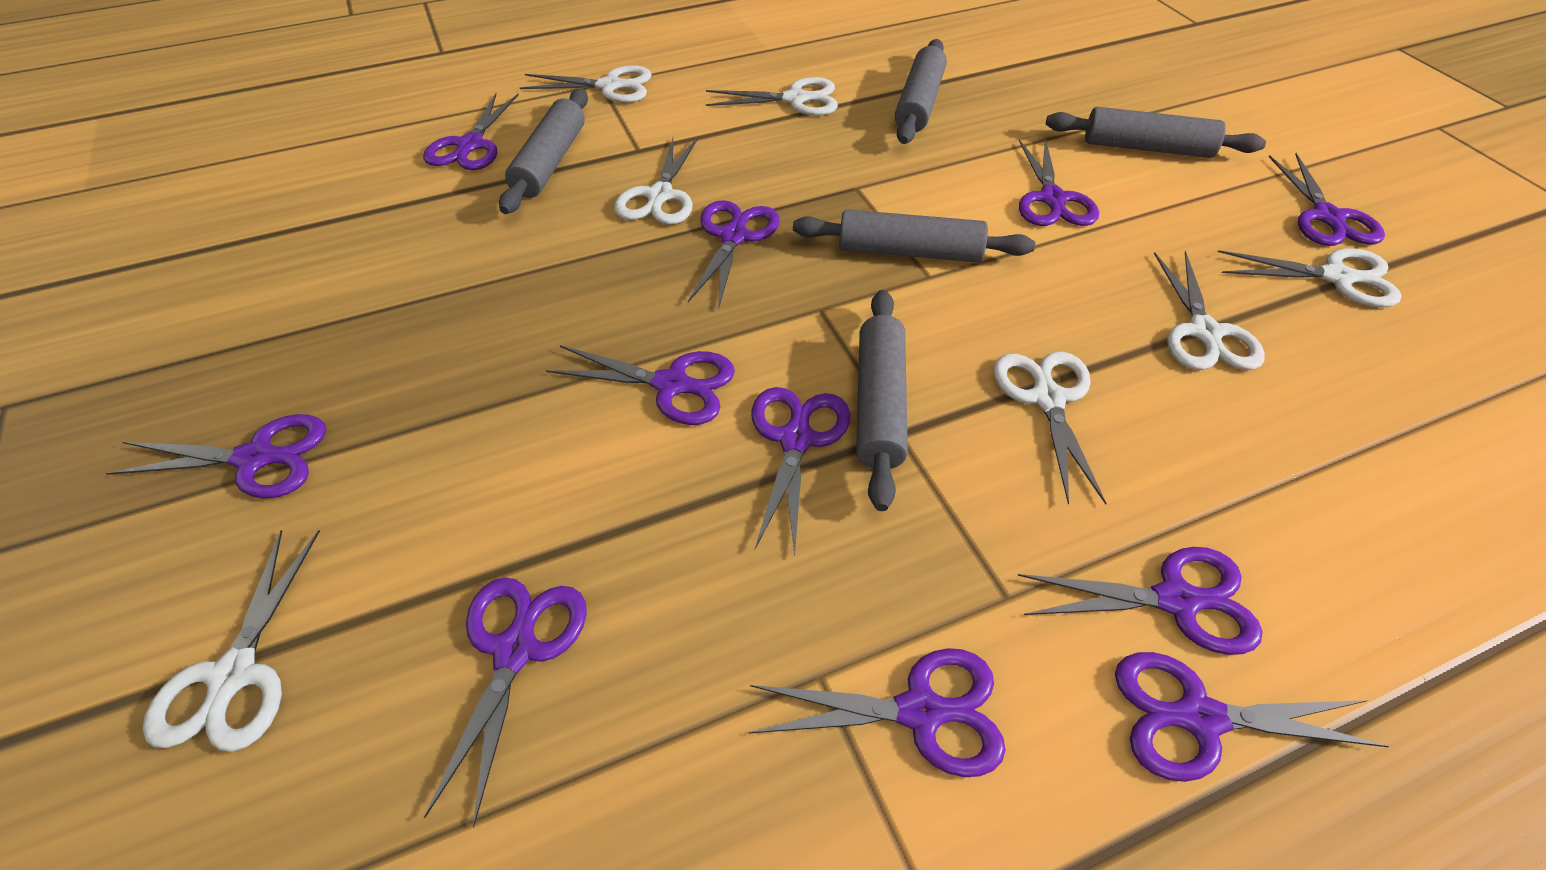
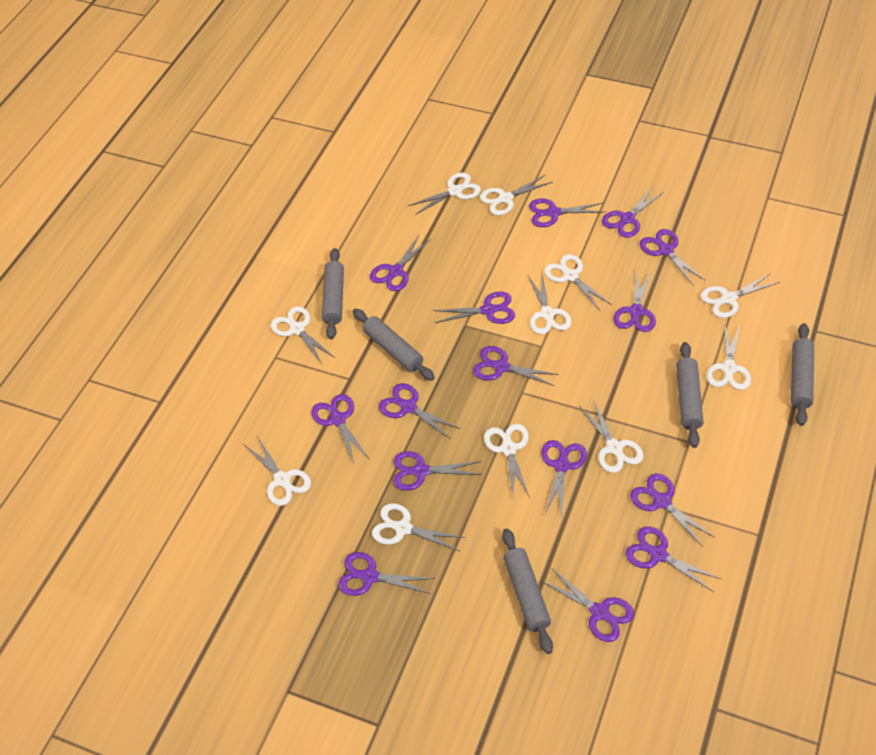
purple scissors: 11 -> 15
white scissors: 7 -> 11

